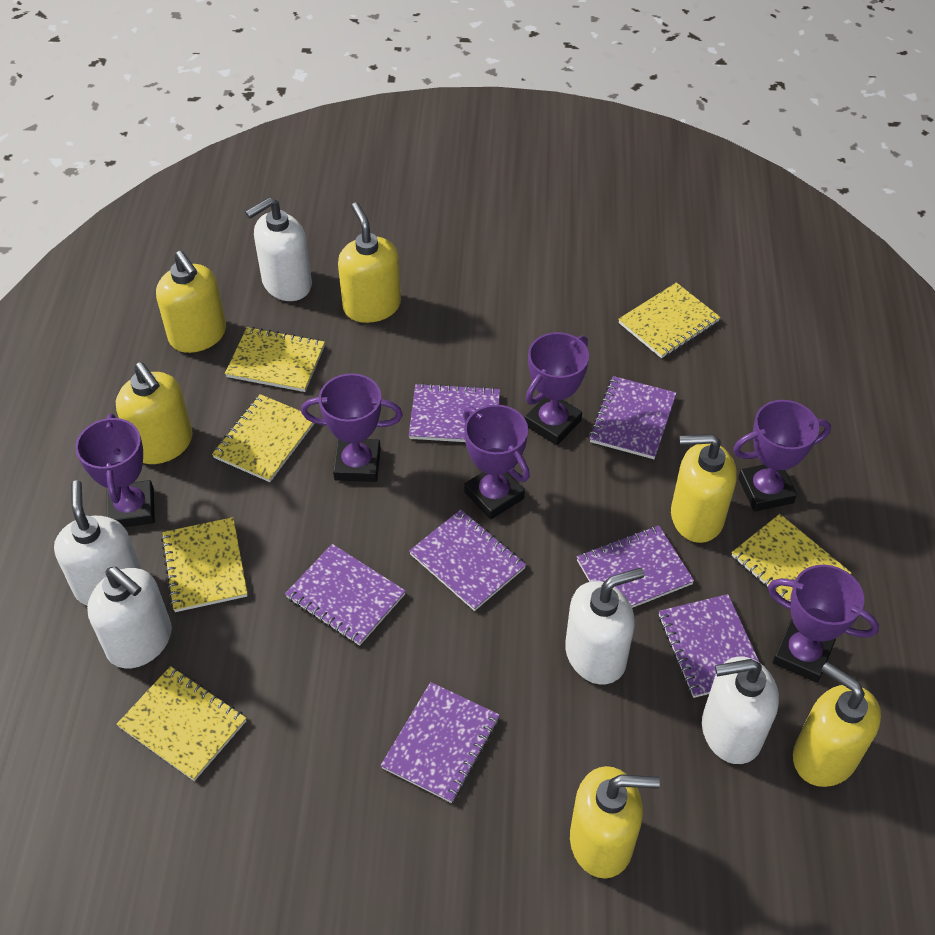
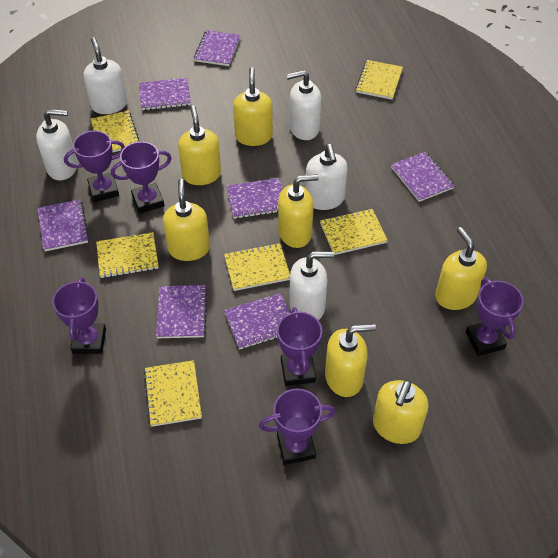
yellow soap dispenser: 6 -> 7

